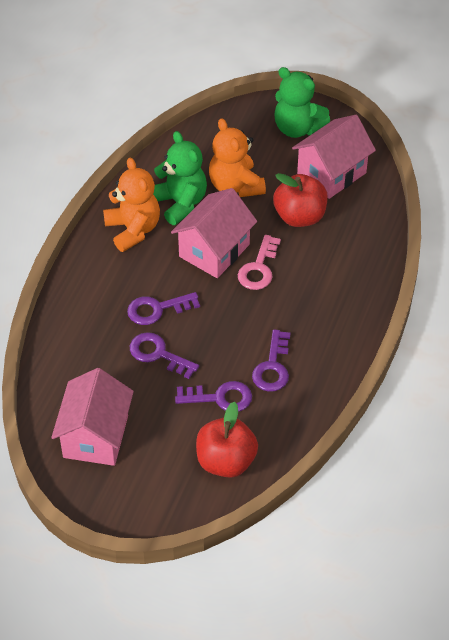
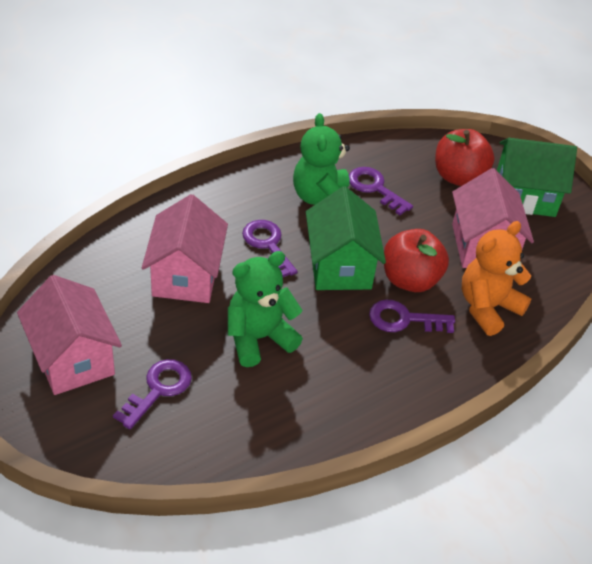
green house: 0 -> 2
orange teddy bear: 2 -> 1
pink key: 1 -> 0

